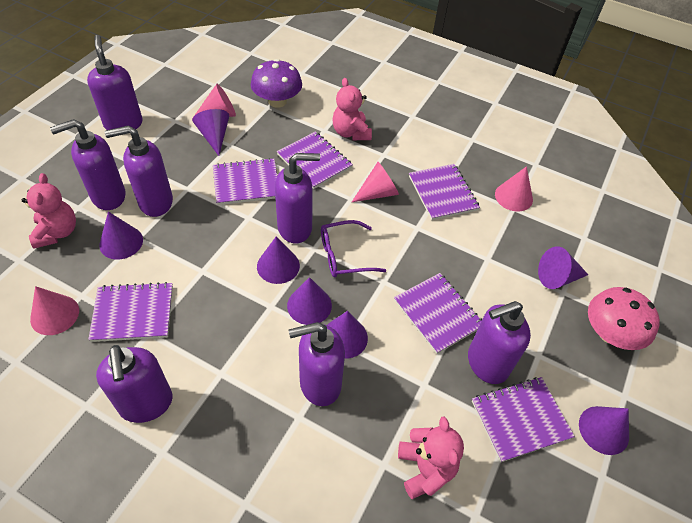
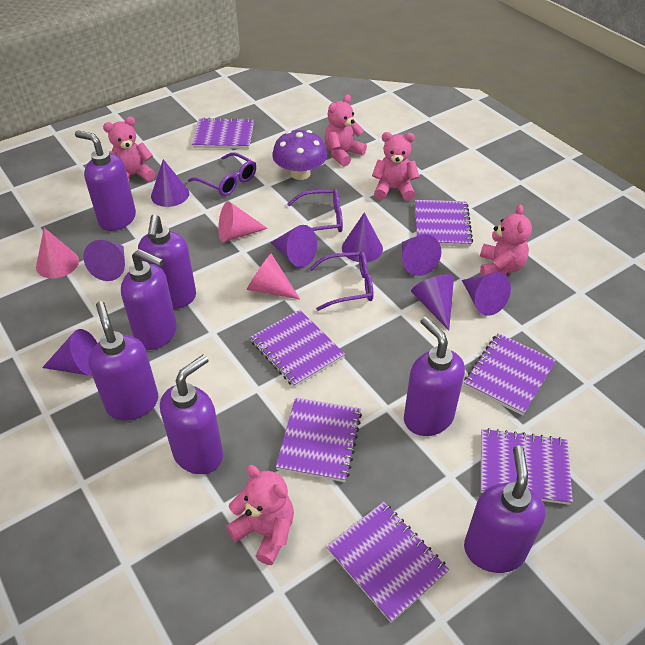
pink cone: 4 -> 3
pink mushroom: 1 -> 0
pink teddy bear: 3 -> 5
purple cone: 7 -> 8
purple glasses: 1 -> 3
purple notebook: 6 -> 7

